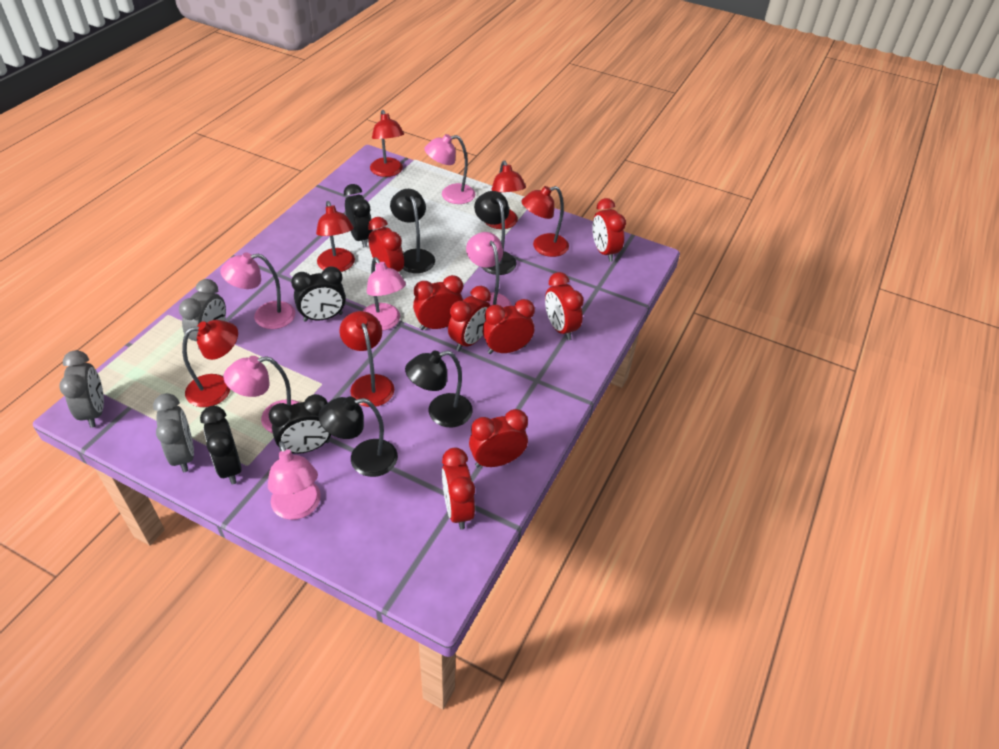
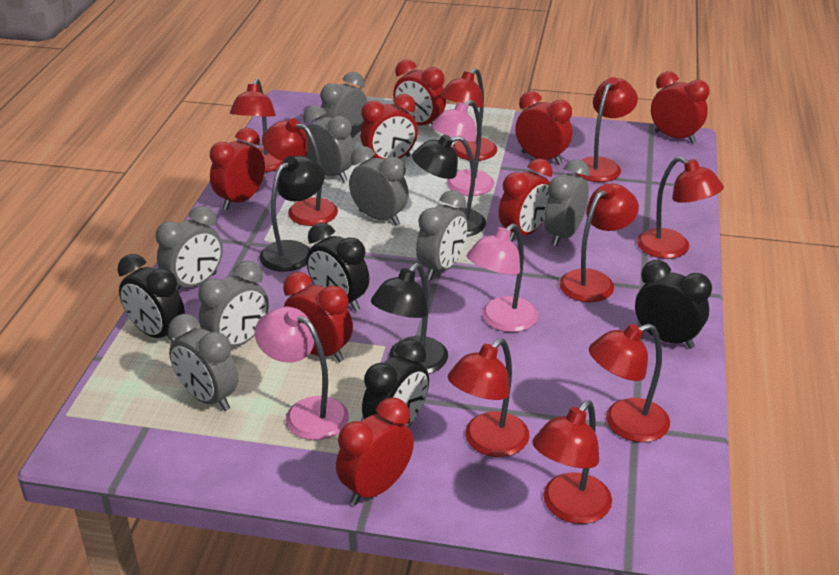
black lamp: 4 -> 3
grey clock: 3 -> 8
pink lamp: 6 -> 3
red lamp: 6 -> 9

